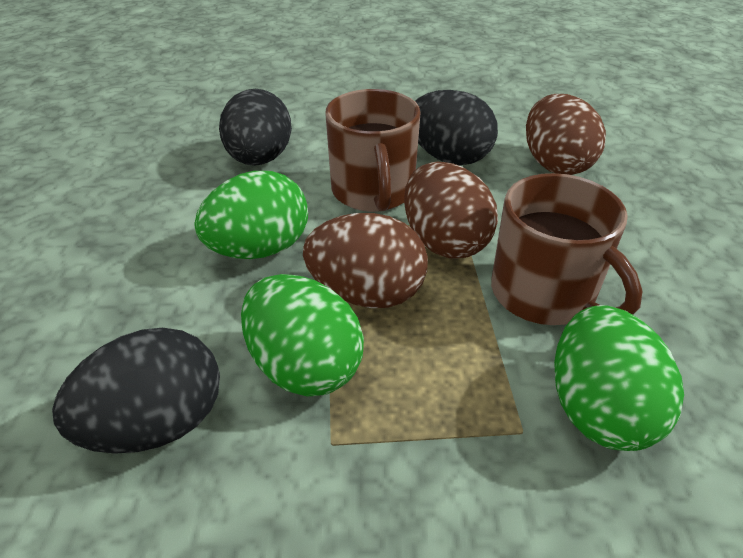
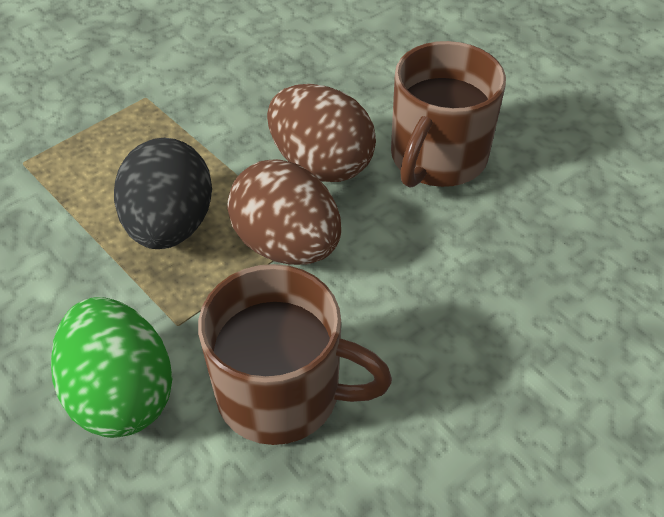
black egg: 3 -> 1
brown egg: 3 -> 2
green egg: 3 -> 1

